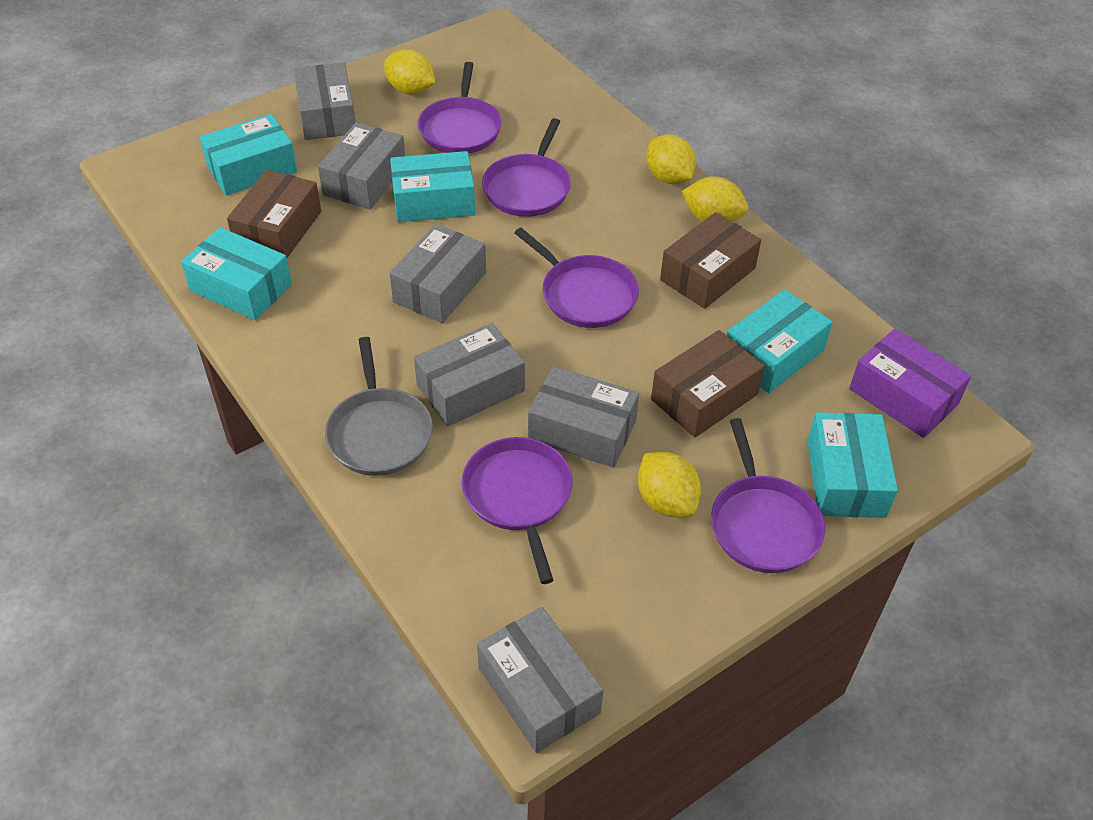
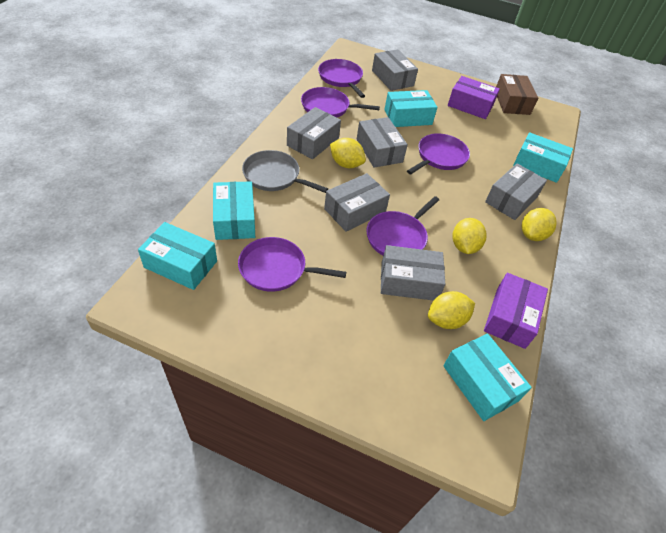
brown box: 3 -> 1
purple box: 1 -> 2

